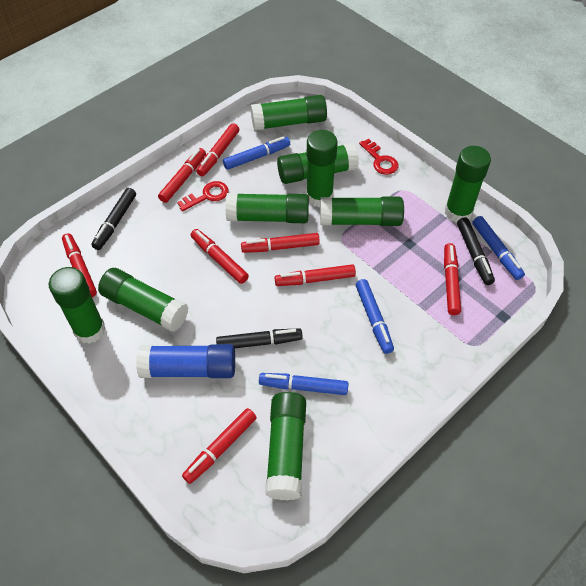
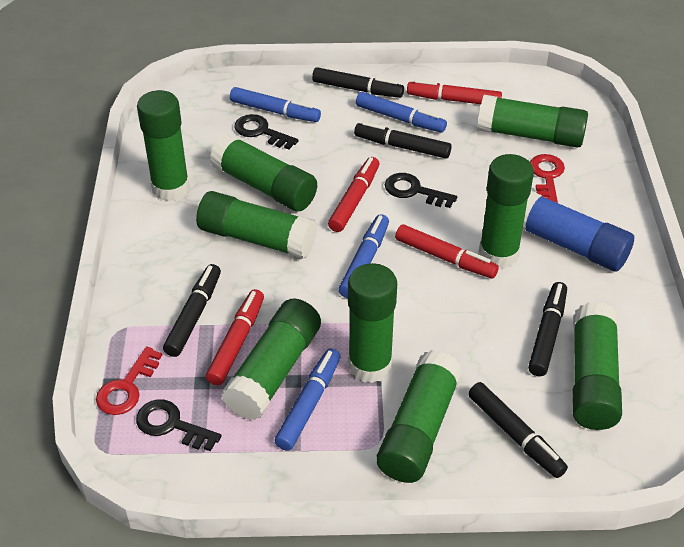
black key: 0 -> 3
black marker: 3 -> 5
red marker: 8 -> 4

